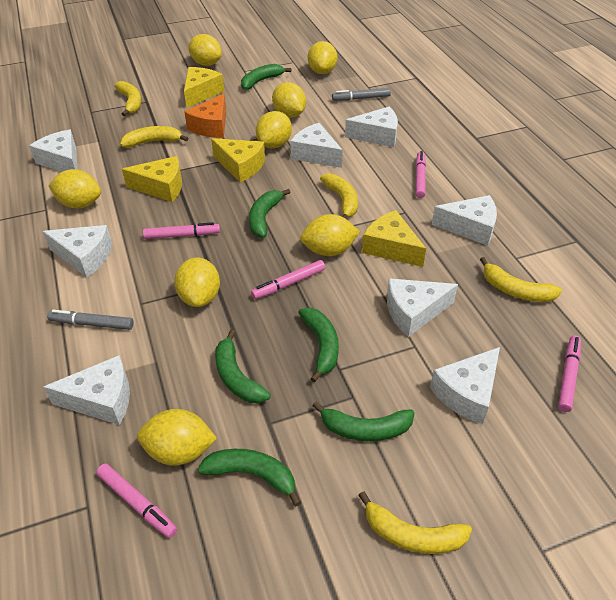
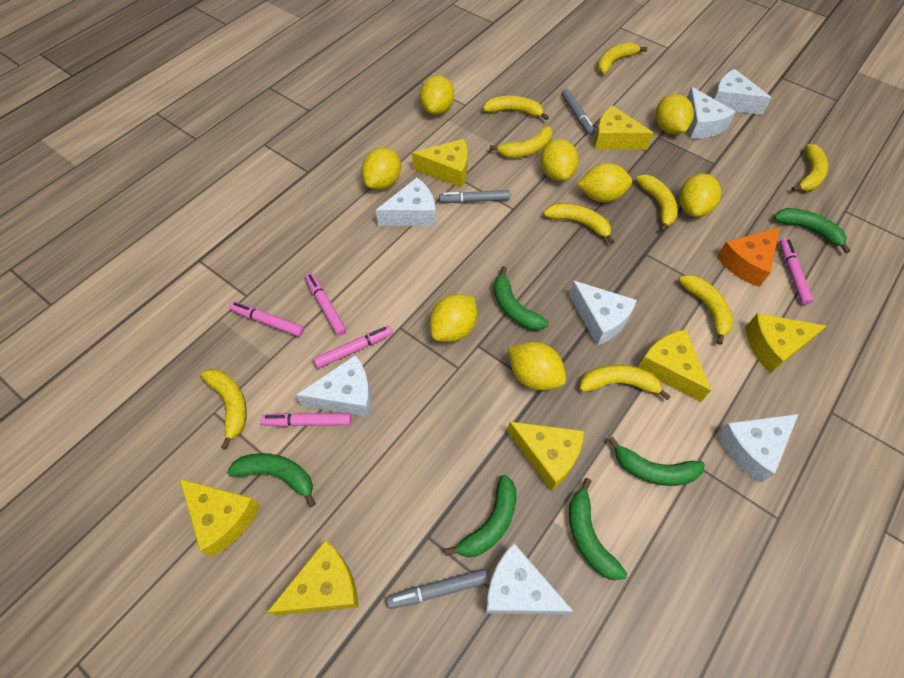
grey marker: 2 -> 3
white cheese: 8 -> 7
yellow banana: 5 -> 9
yellow cheese: 4 -> 7

